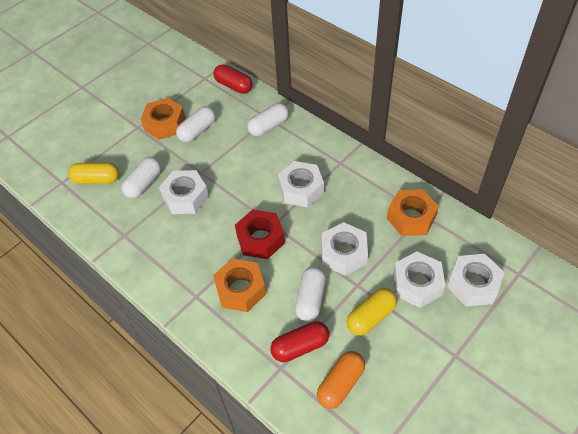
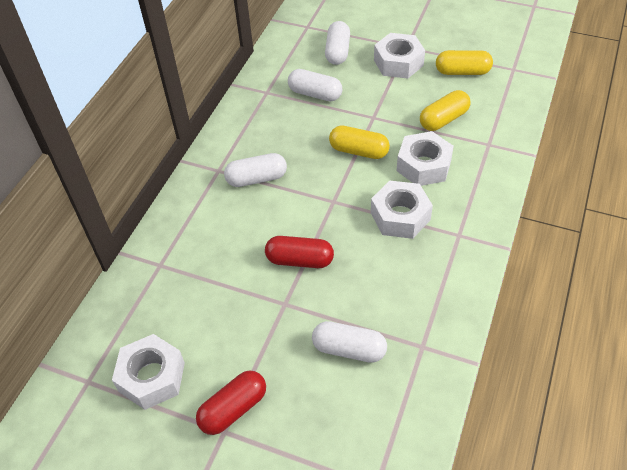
orange capsule: 1 -> 0
orange nut: 3 -> 0
red nut: 1 -> 0
white nut: 5 -> 4
yellow capsule: 2 -> 3

